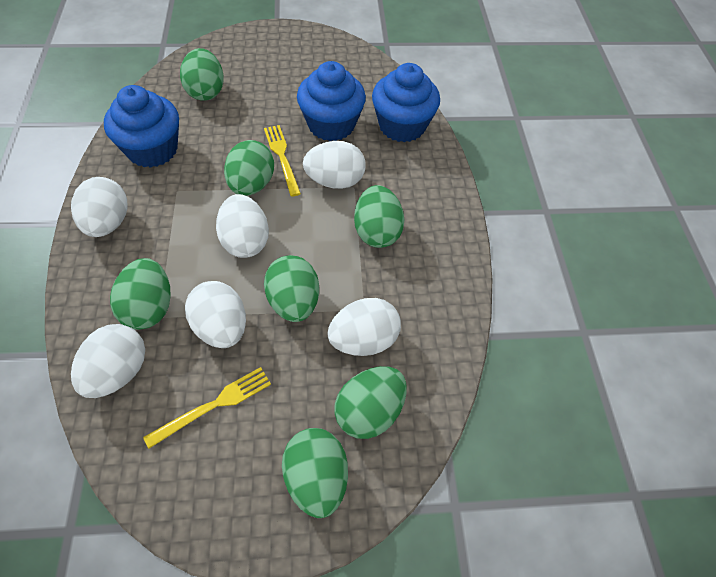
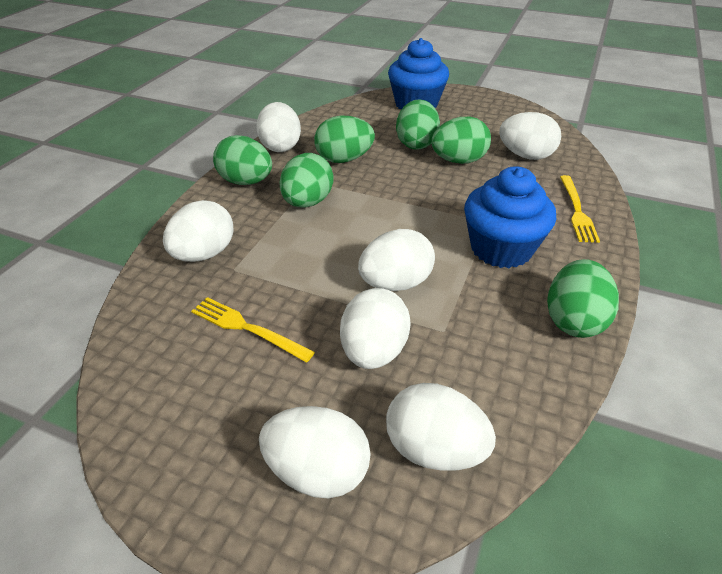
blue cupcake: 3 -> 2
green egg: 7 -> 6
white egg: 6 -> 7

